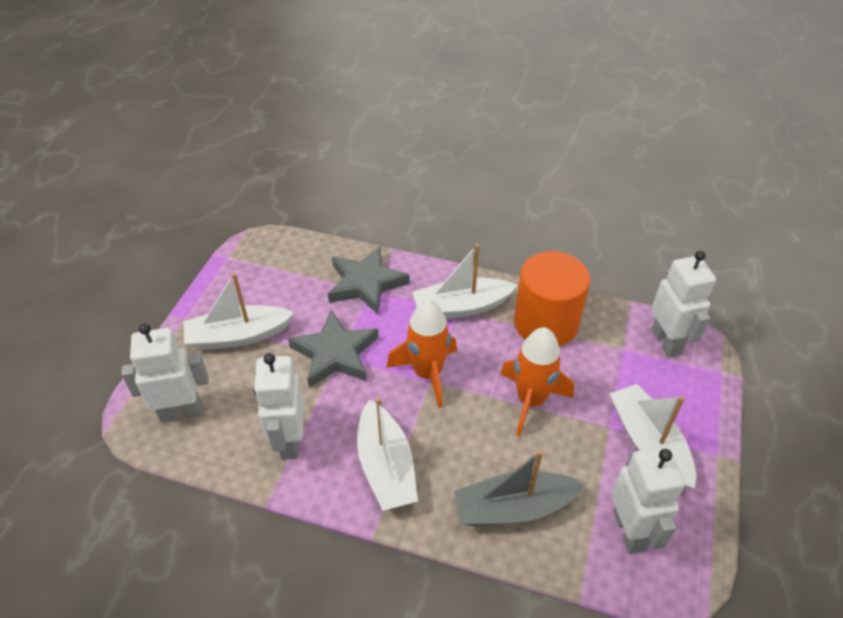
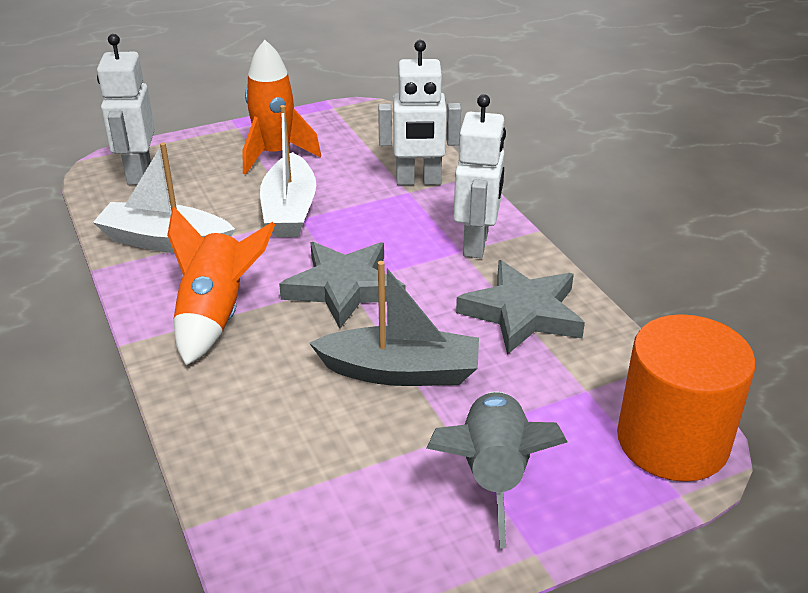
grey rocket: 0 -> 1
white boat: 4 -> 2
white robot: 4 -> 3

